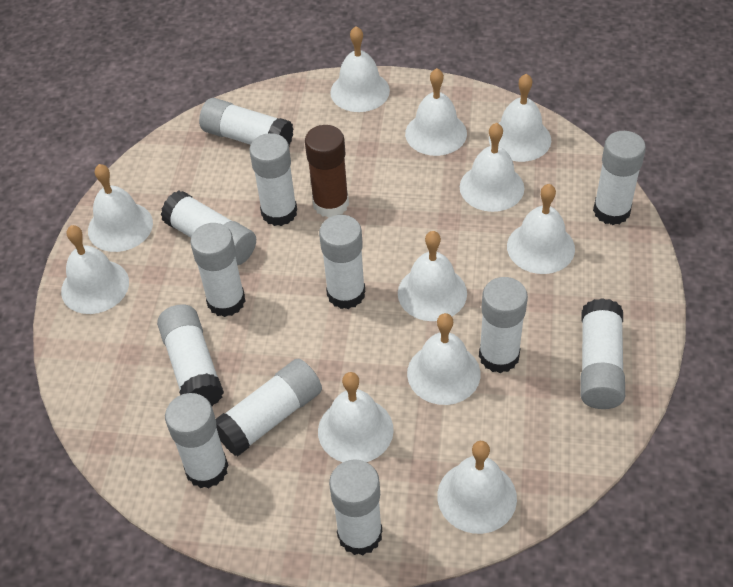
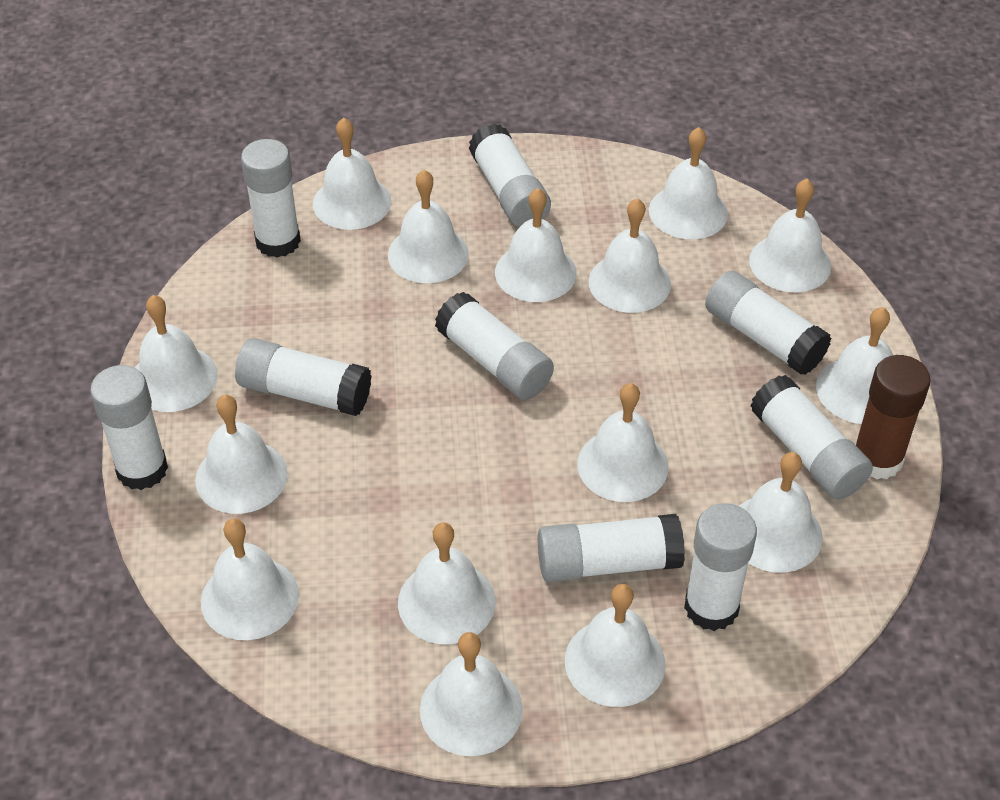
white bell: 11 -> 15
white glue stick: 12 -> 9

